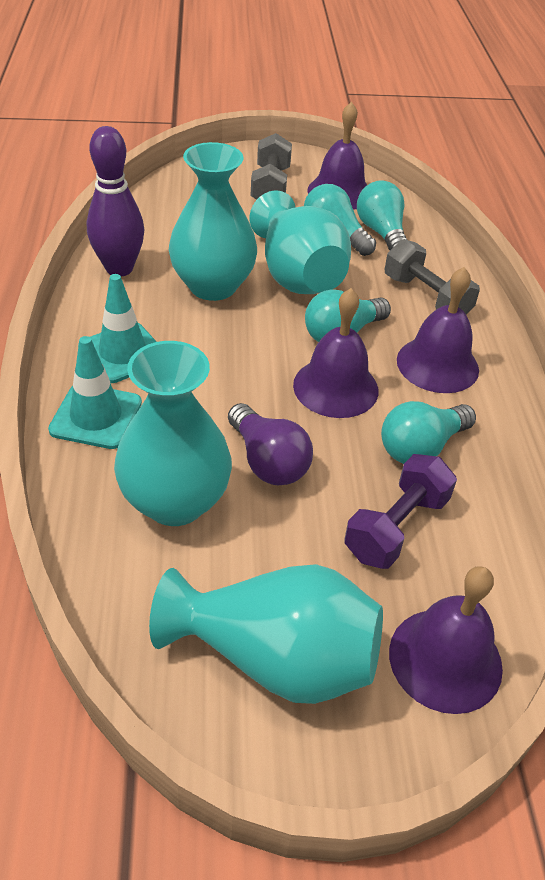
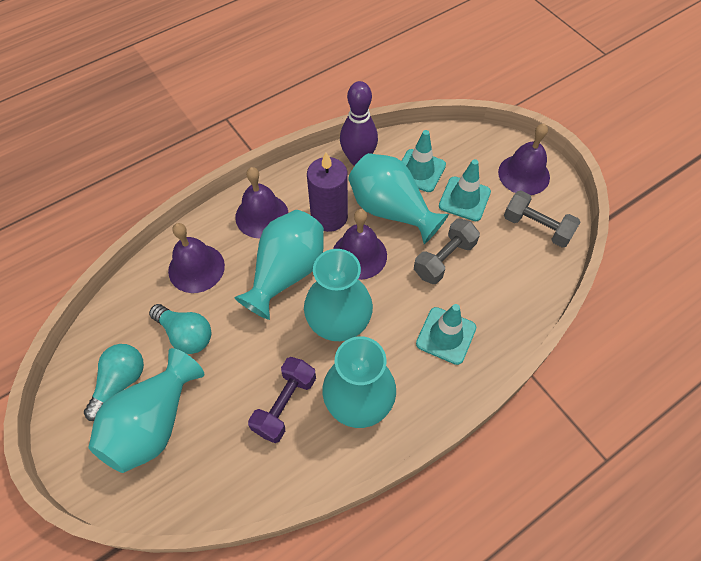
purple candle: 0 -> 1
purple light bulb: 1 -> 0
turquoise light bulb: 4 -> 2
turquoise traffic cone: 2 -> 3
turquoise vase: 4 -> 5

